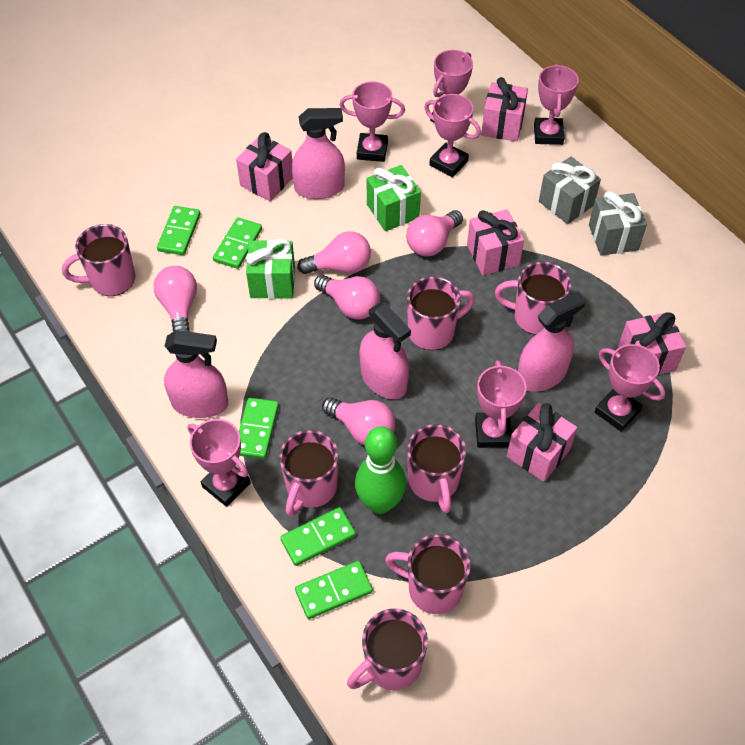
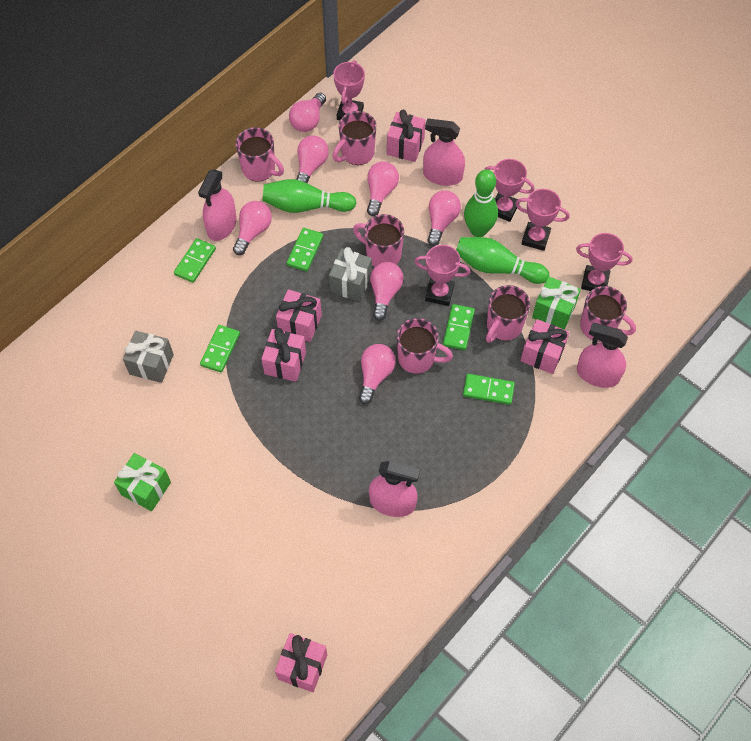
green bowling pin: 1 -> 3
pink light bulb: 5 -> 7
pink mug: 7 -> 6
pink trophy: 7 -> 5

